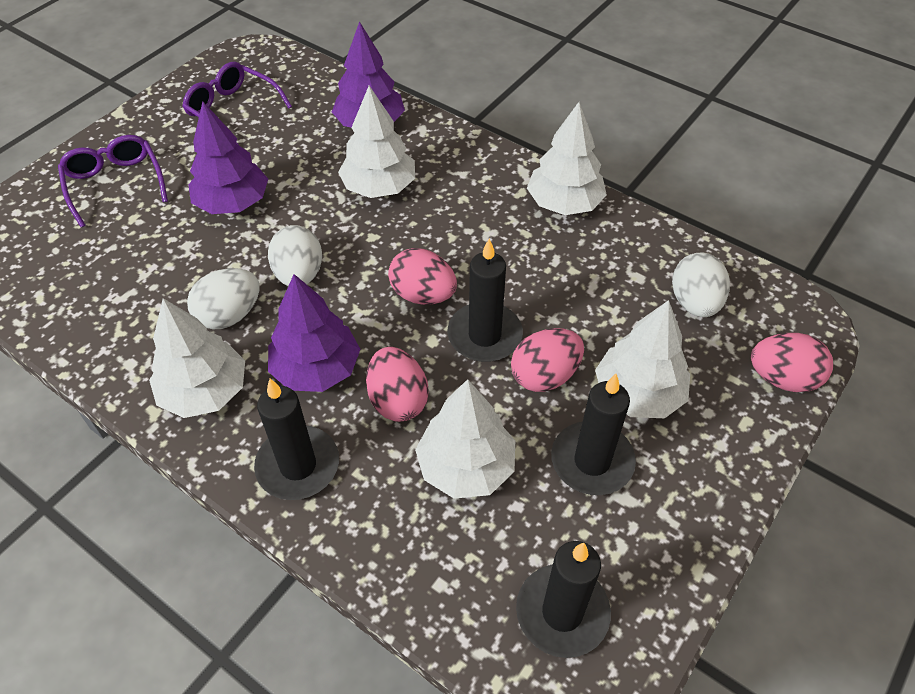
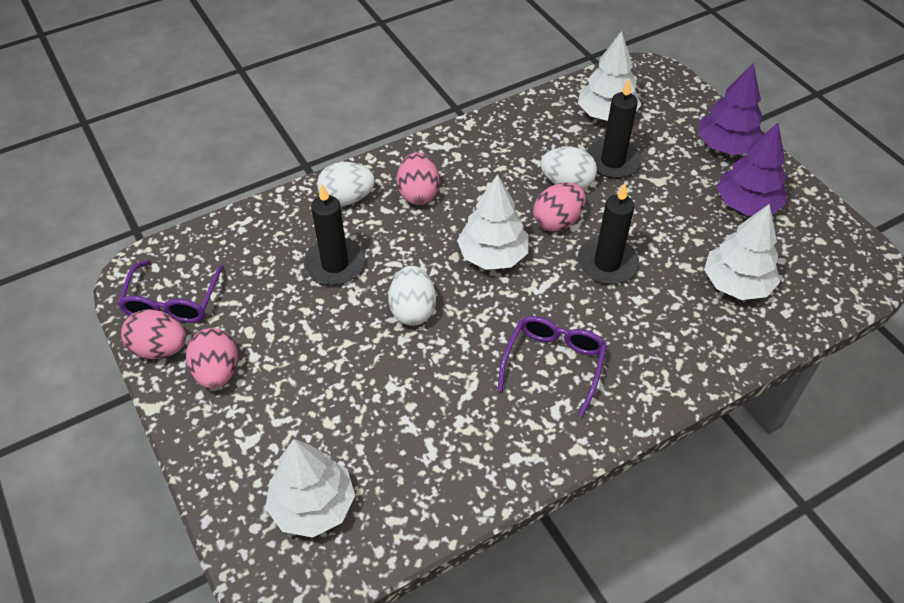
black candle: 4 -> 3
purple tree: 3 -> 2
white tree: 5 -> 4

